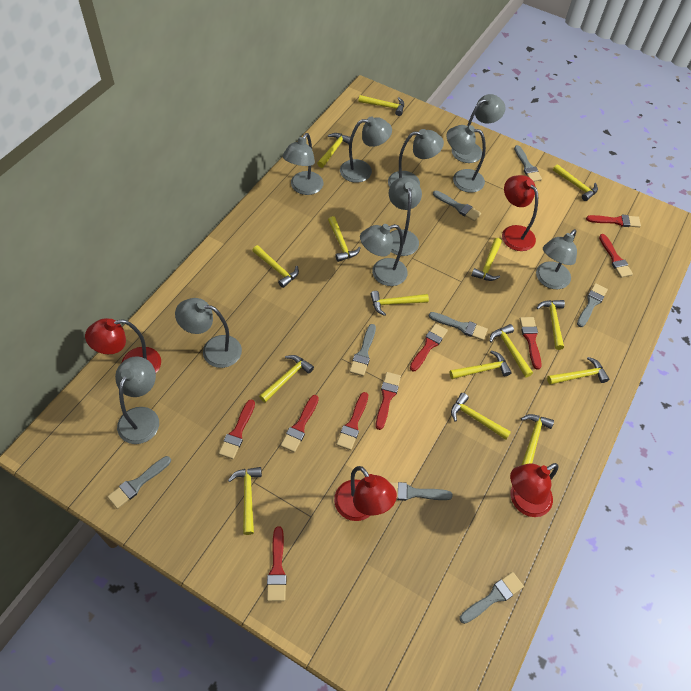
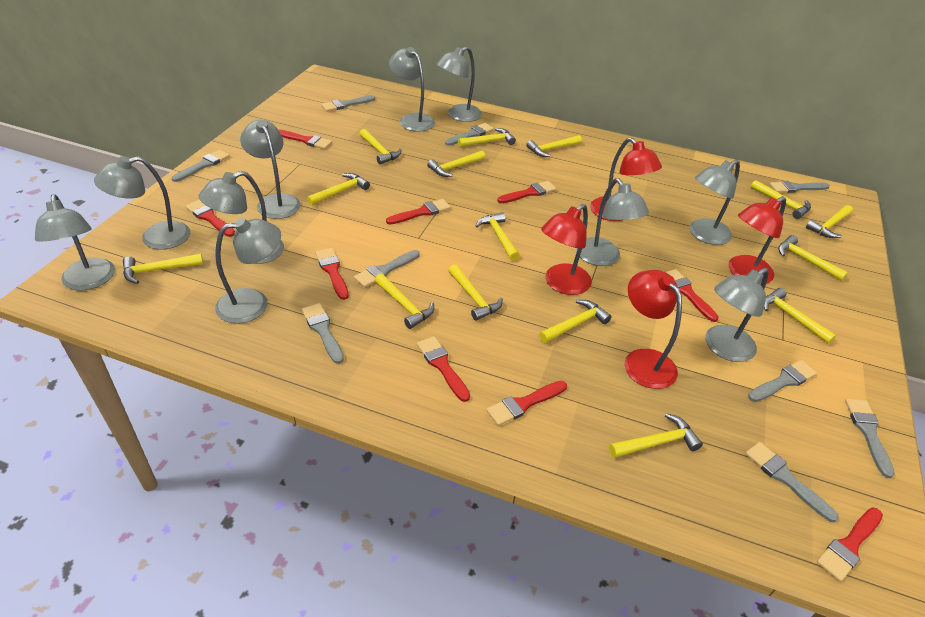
grey brush: 8 -> 9

